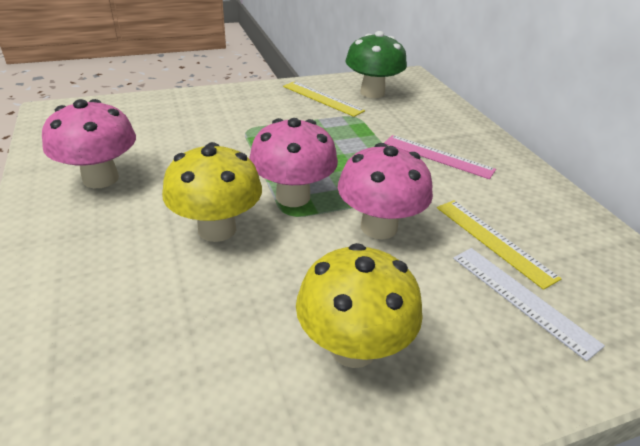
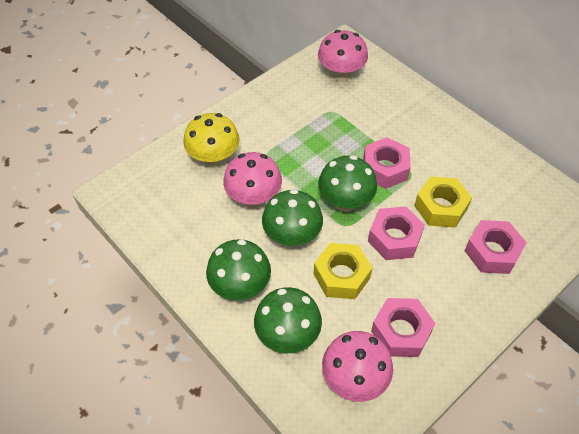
green mushroom: 1 -> 4
pink nut: 0 -> 4
pink ruler: 1 -> 0
white ruler: 1 -> 0
yellow mushroom: 2 -> 1
yellow nut: 0 -> 2
yellow ruler: 2 -> 0

